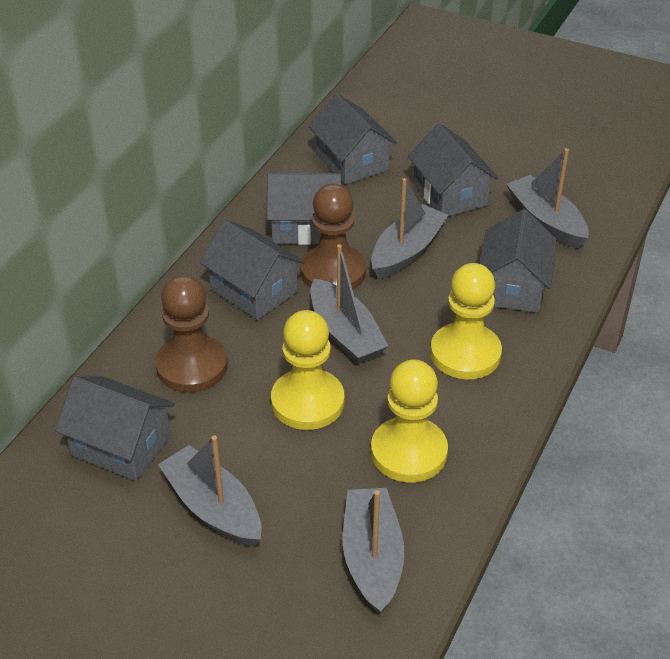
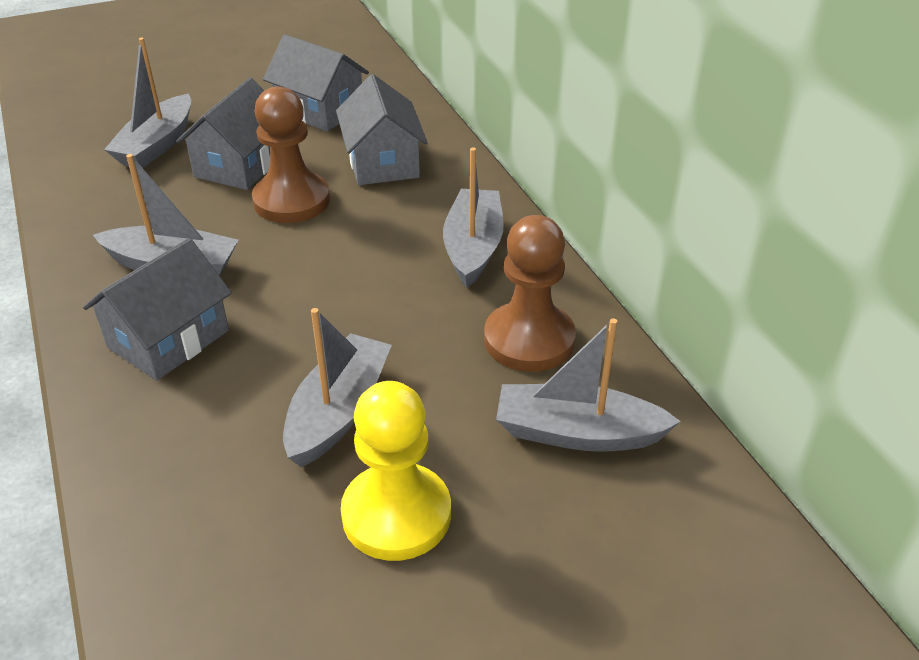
grey house: 6 -> 4
yellow pawn: 3 -> 1

